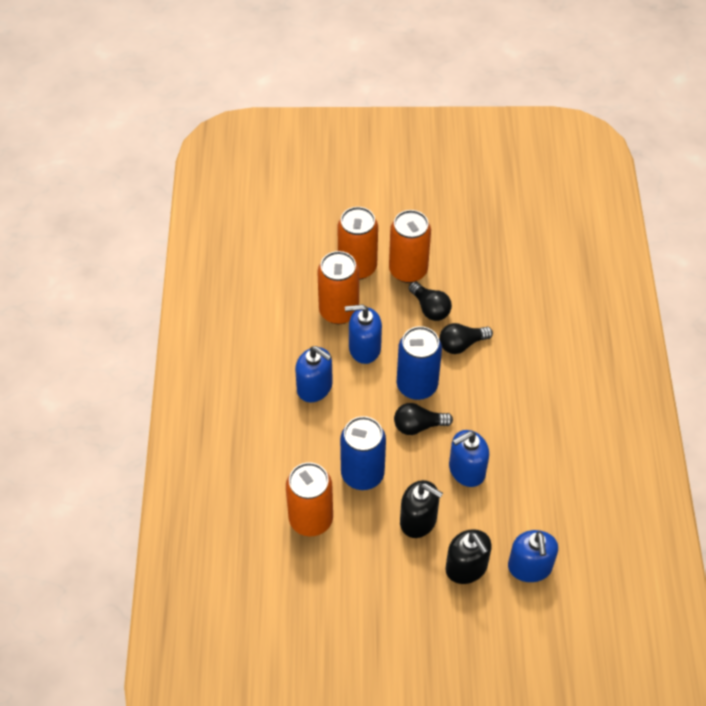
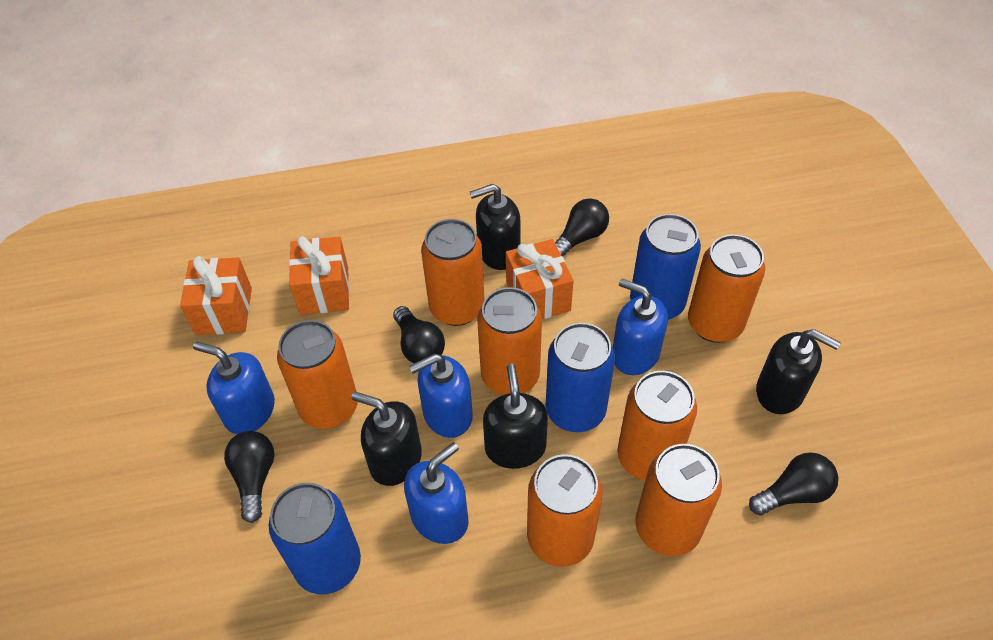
black light bulb: 3 -> 4
black soap dispenser: 2 -> 4
blue can: 2 -> 3
orange can: 4 -> 7
orange gift: 0 -> 3

